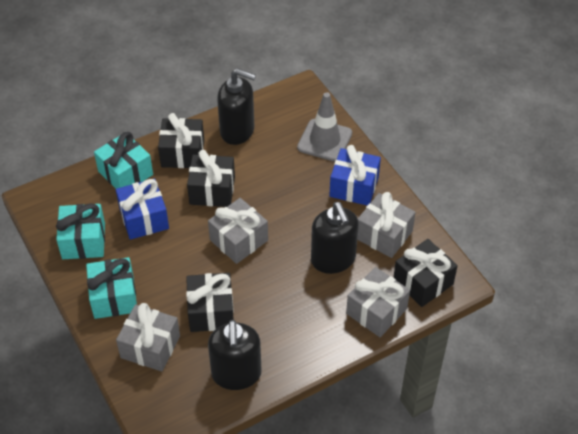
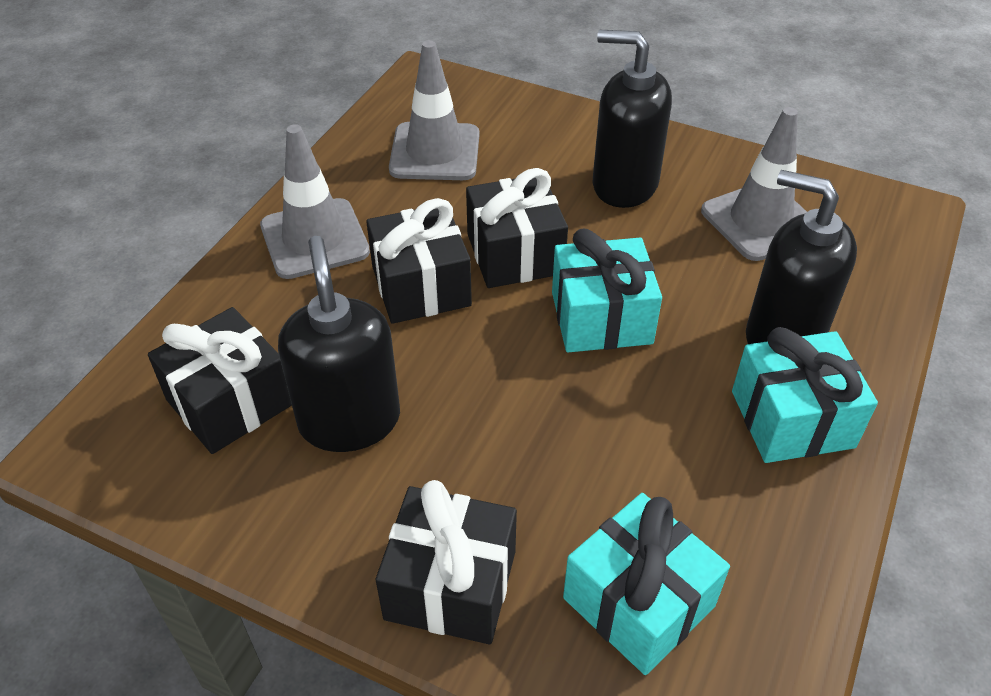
blue gift: 2 -> 0
grey gift: 4 -> 0
grey traffic cone: 1 -> 3

